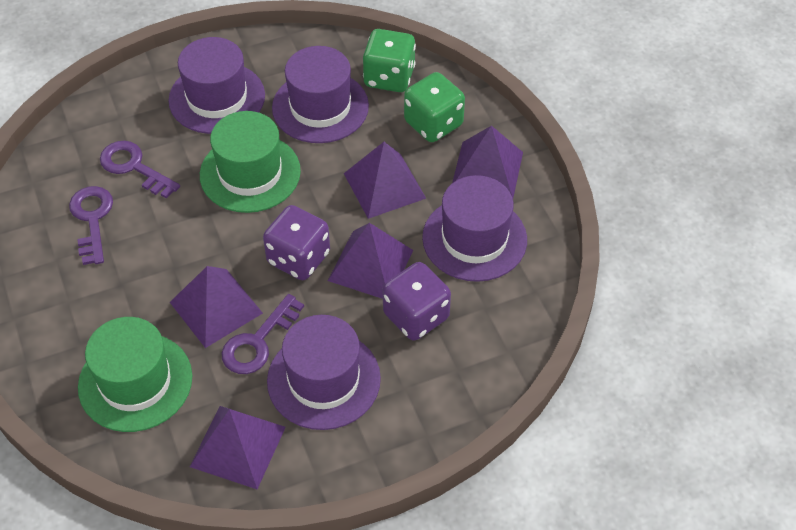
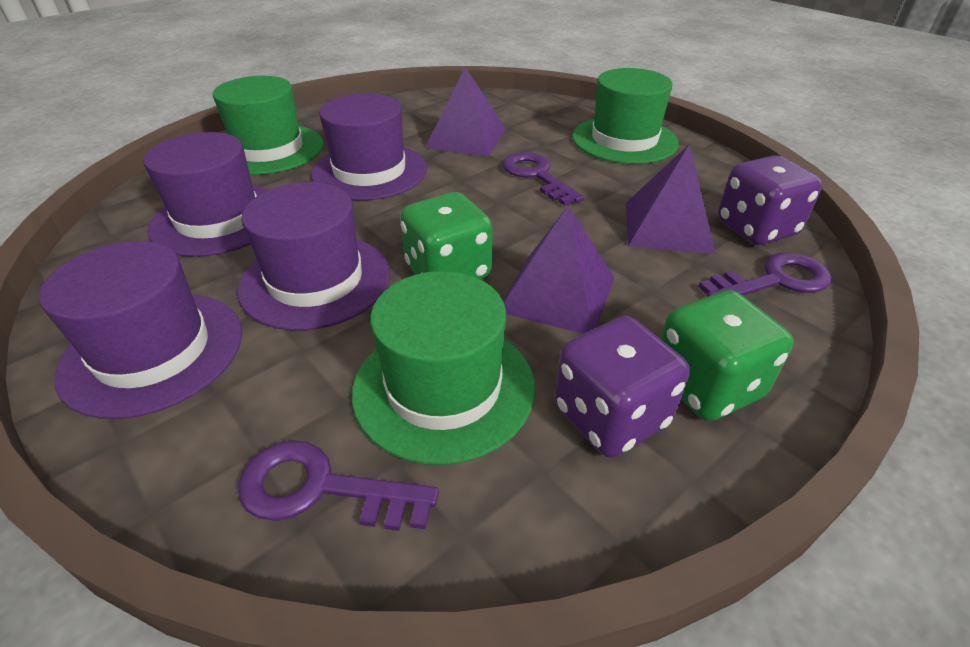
green hat: 2 -> 3
purple pyramid: 5 -> 3

